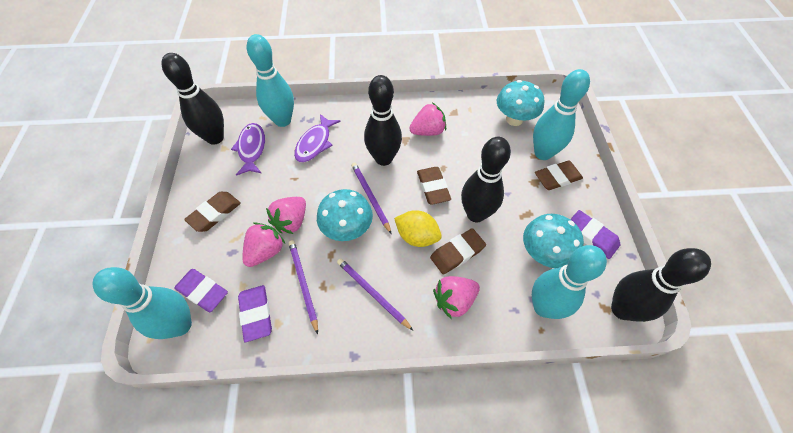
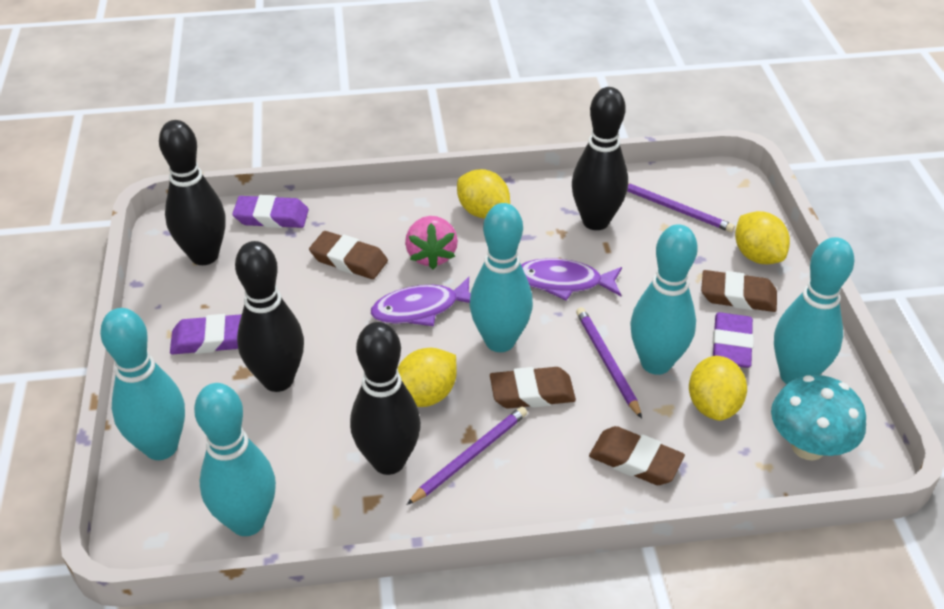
pink strawberry: 4 -> 1
turquoise bowling pin: 4 -> 5
turquoise mushroom: 3 -> 1
yellow lemon: 1 -> 4

